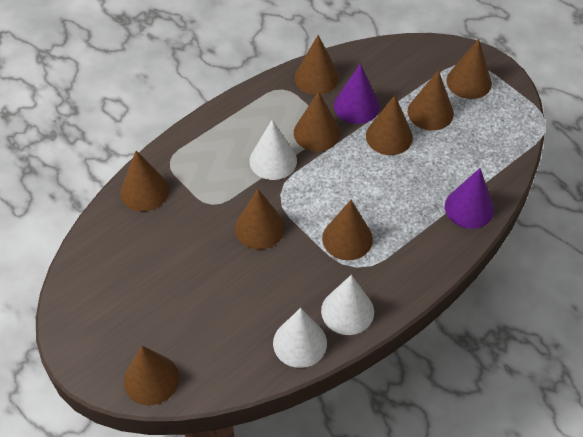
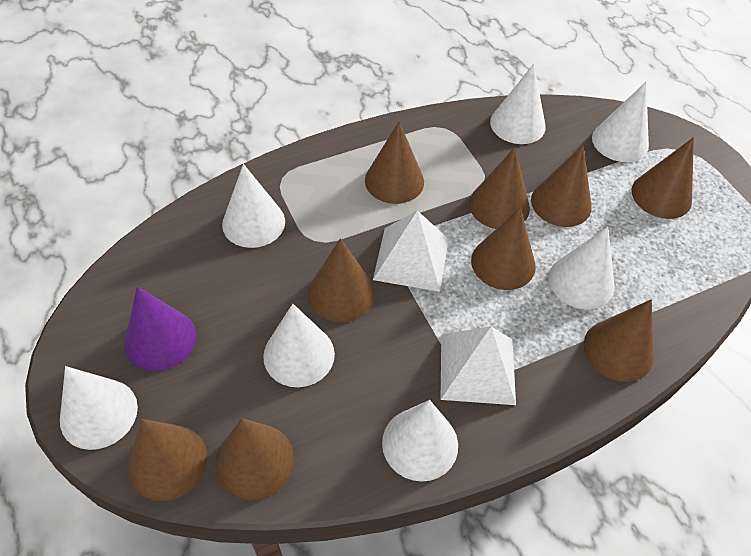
purple cone: 2 -> 1
white cone: 3 -> 7
white pyramid: 0 -> 2

